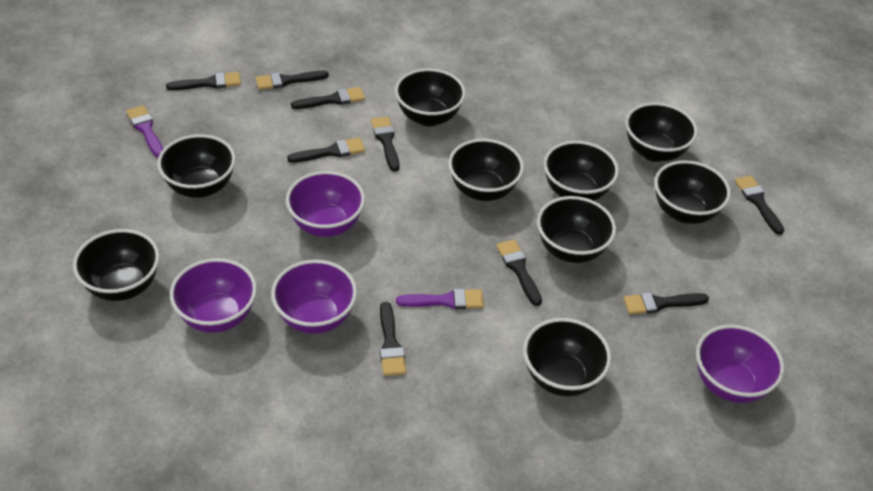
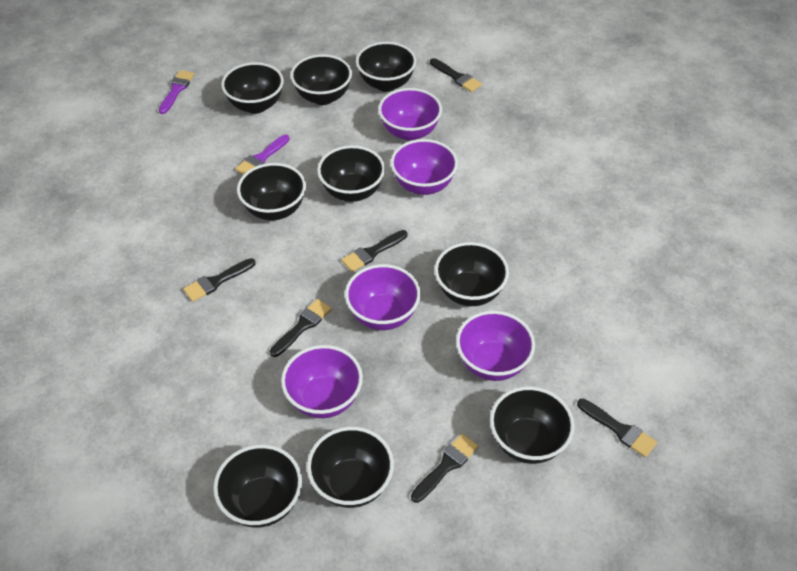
black brush: 9 -> 6
purple bowl: 4 -> 5

